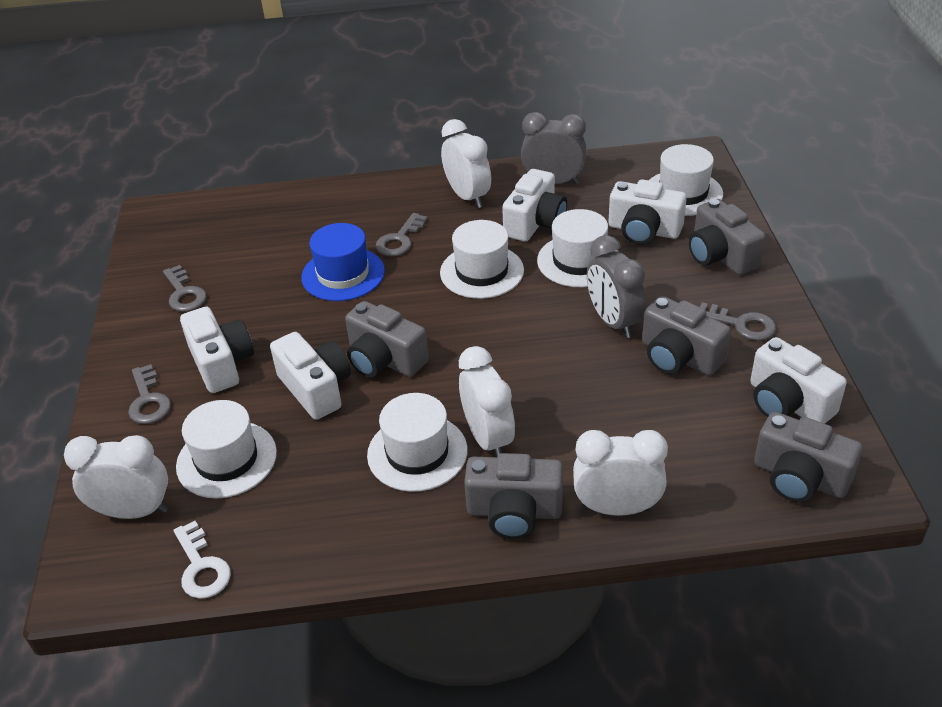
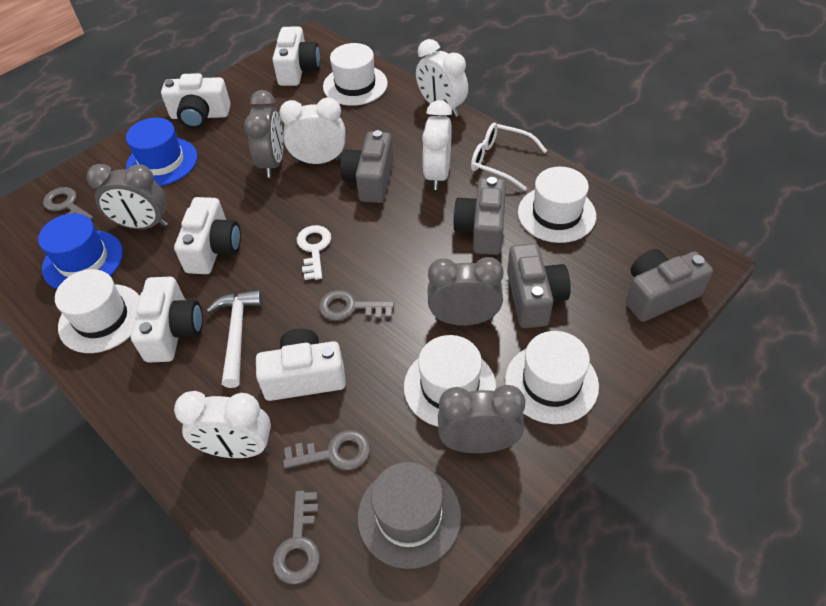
blue hat: 1 -> 2
grey camera: 5 -> 4
grey clock: 2 -> 4
grey hat: 0 -> 1
white glasses: 0 -> 1
white hammer: 0 -> 1

